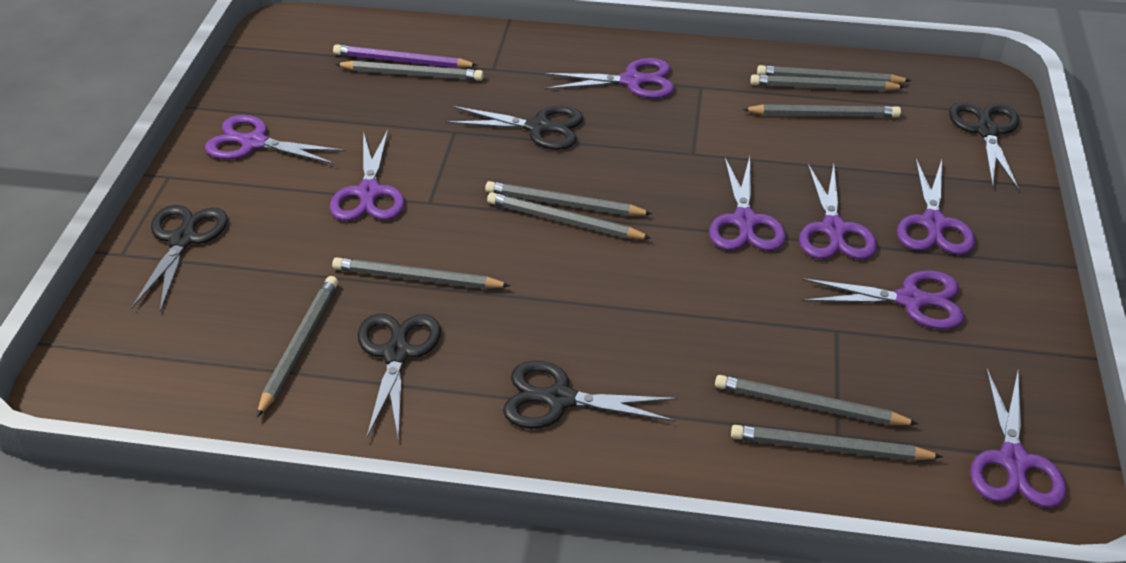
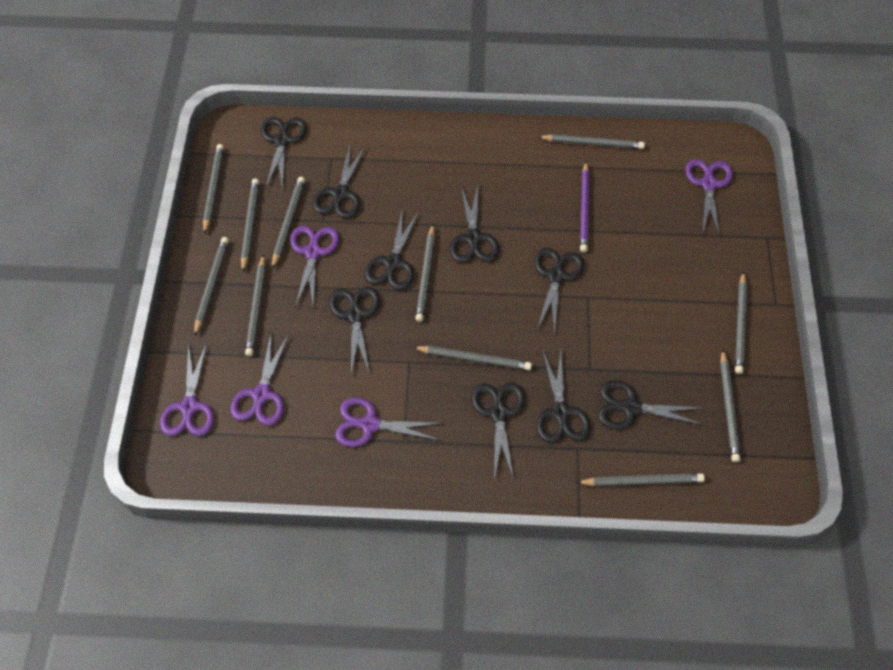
black scissors: 5 -> 9
grey pencil: 10 -> 11
purple scissors: 8 -> 5

